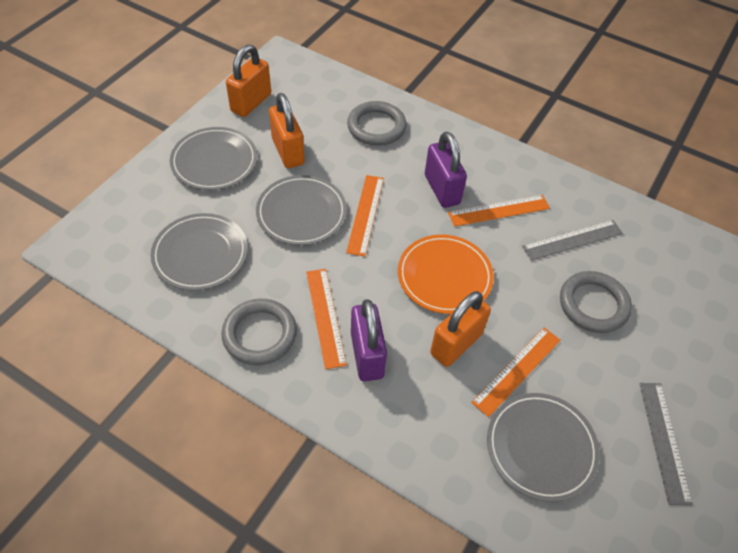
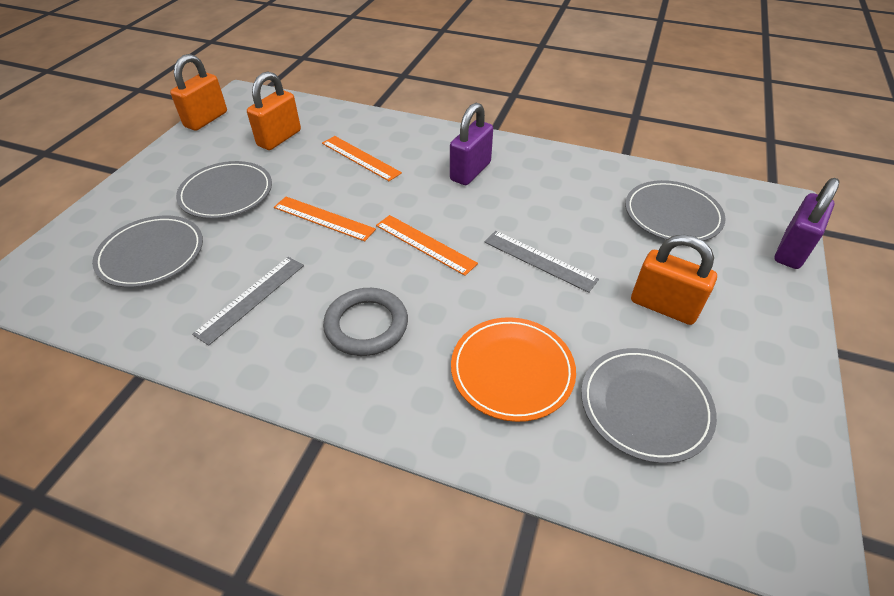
grey ring: 3 -> 1
orange ruler: 4 -> 3

